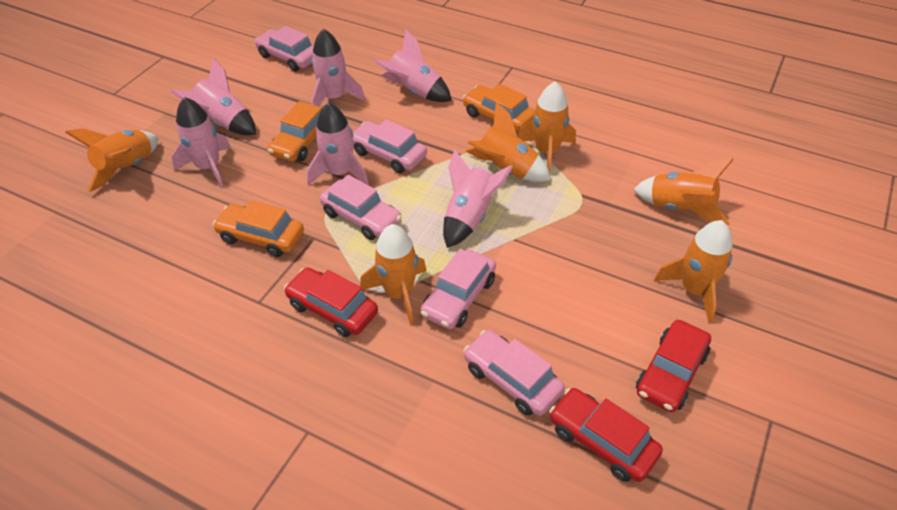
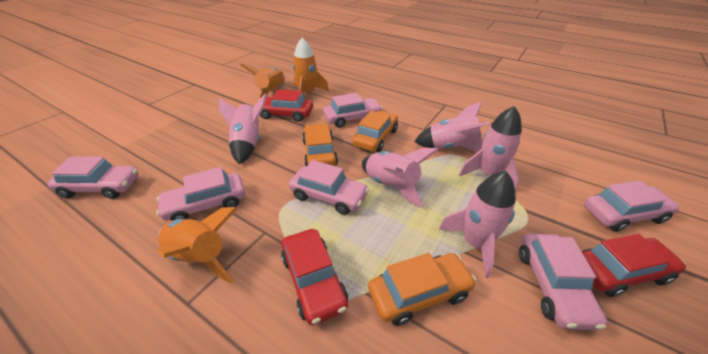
orange rocket: 6 -> 3
pink car: 5 -> 6
pink rocket: 6 -> 5

